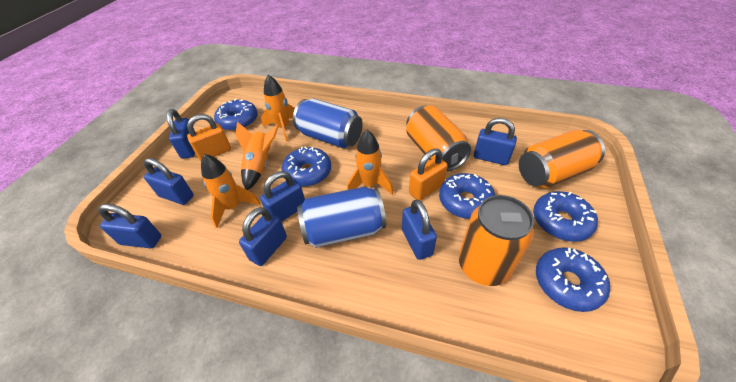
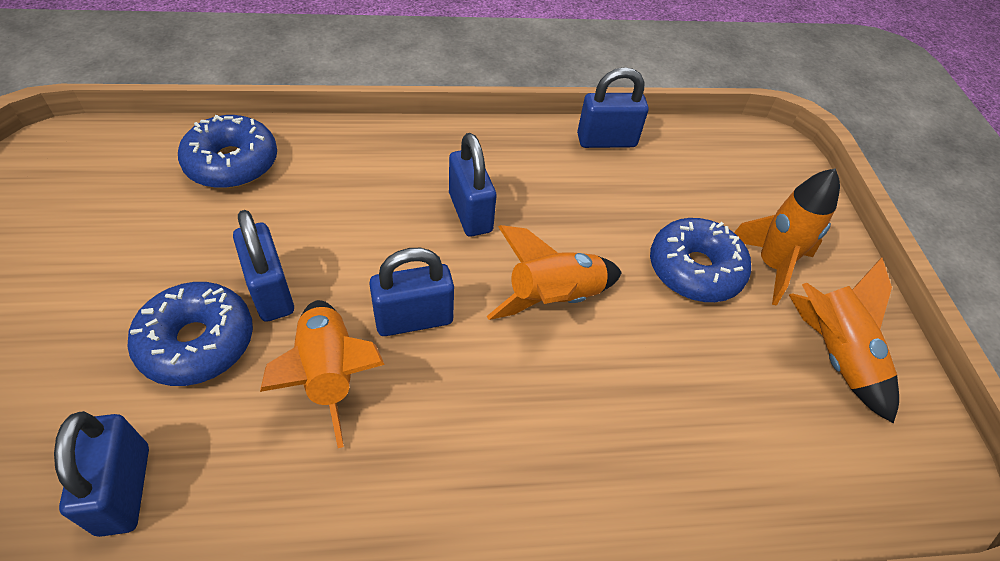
blue can: 2 -> 0
blue donut: 5 -> 3
blue padlock: 7 -> 5
orange can: 3 -> 0
orange padlock: 2 -> 0

